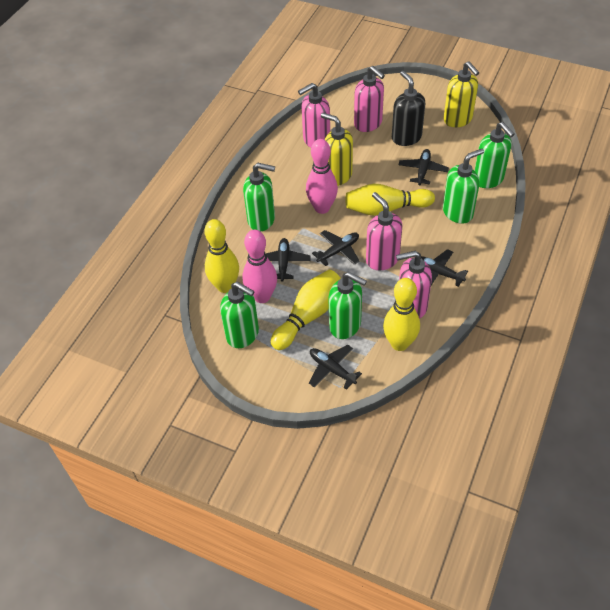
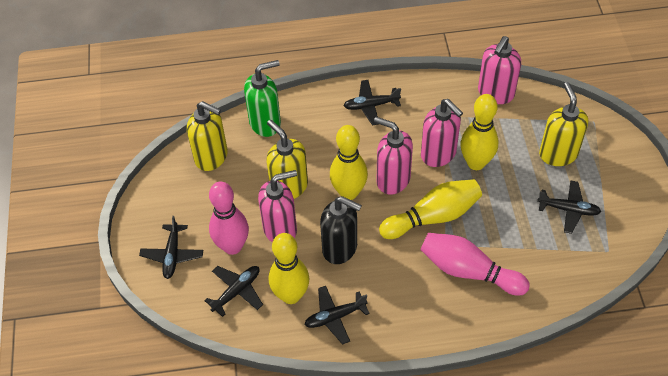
green soap dispenser: 5 -> 1
yellow soap dispenser: 2 -> 3

